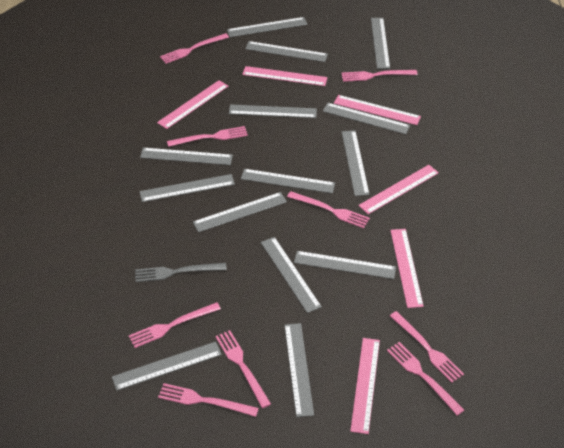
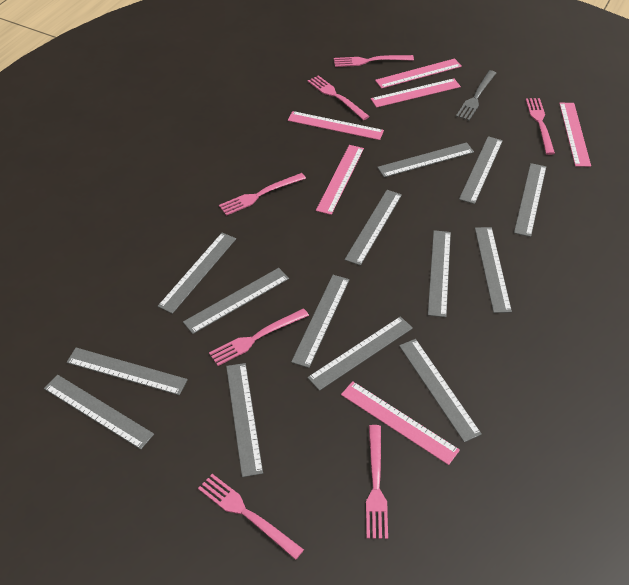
pink fork: 9 -> 7

